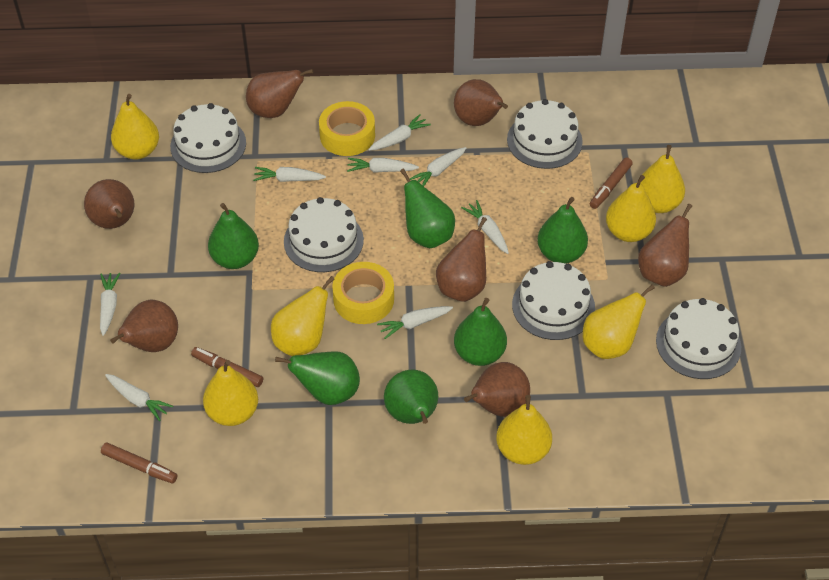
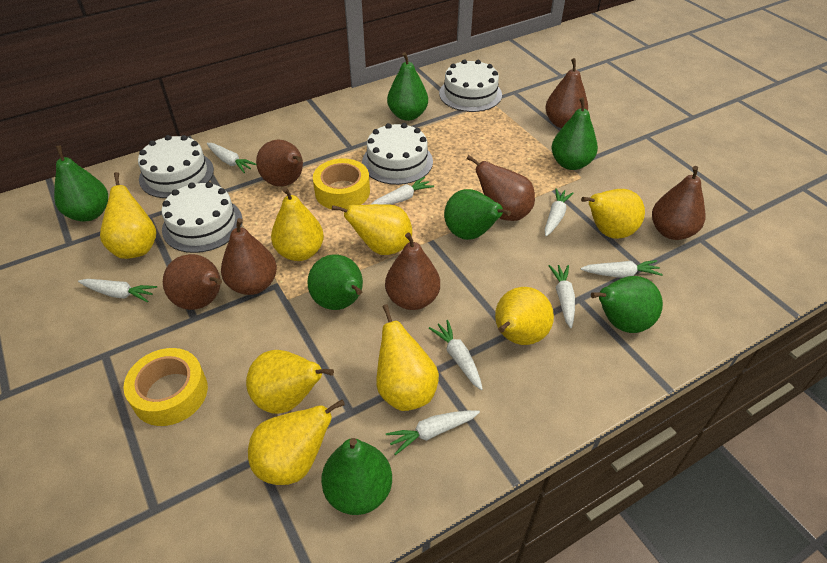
brown marker: 3 -> 0
green pear: 6 -> 7
white cake: 5 -> 4
yellow pear: 7 -> 8

